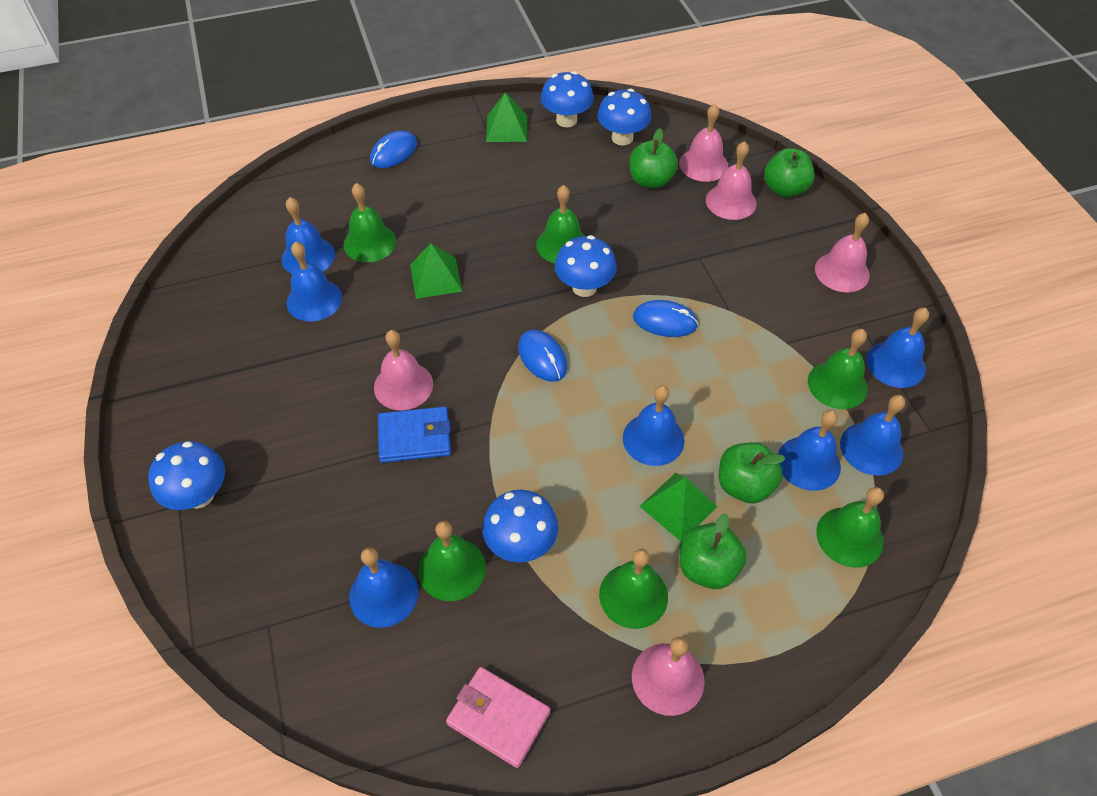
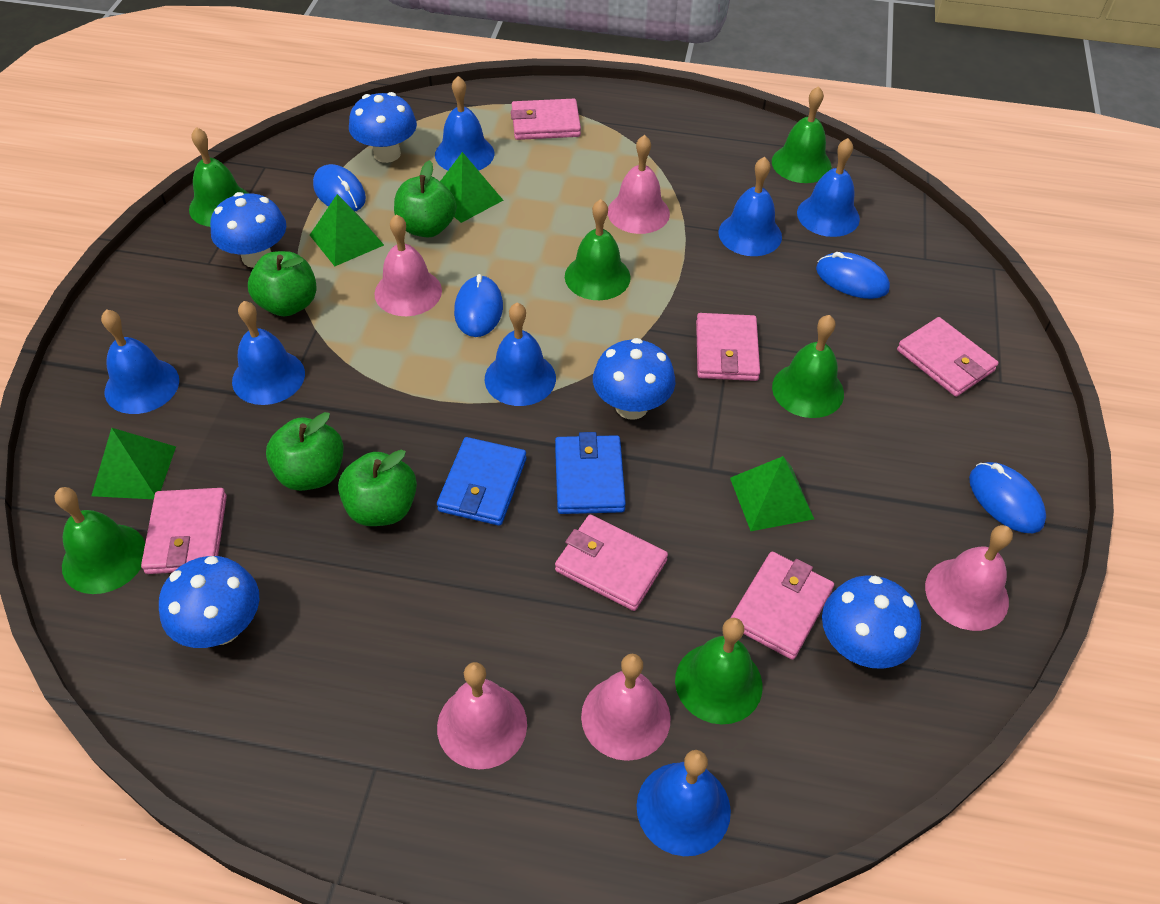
blue mouse: 3 -> 4
blue wallet: 1 -> 2
green pyramid: 3 -> 4
pink wallet: 1 -> 6

